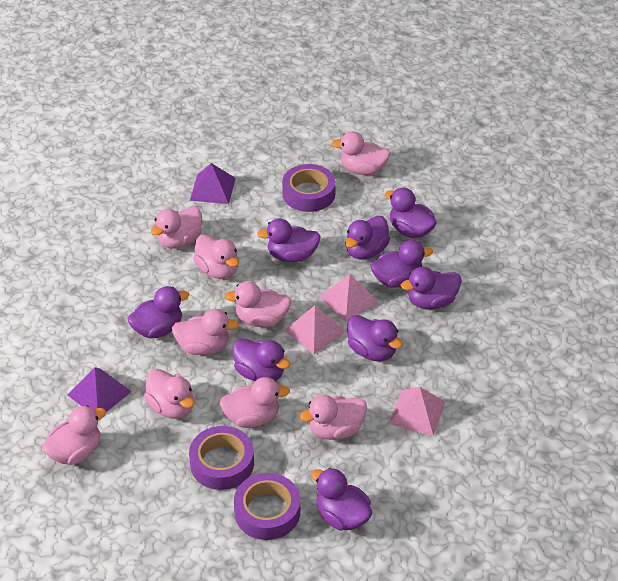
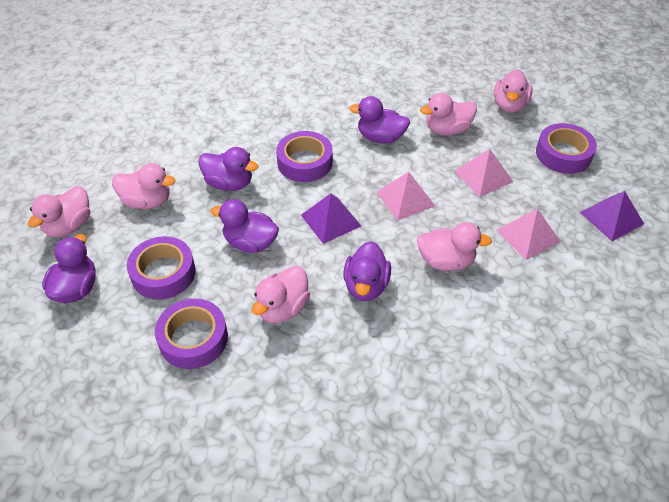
pink duck: 9 -> 6
purple duck: 9 -> 5
purple tape: 3 -> 4

